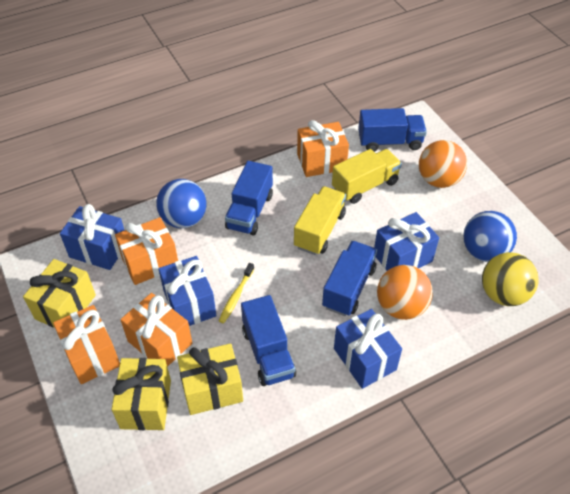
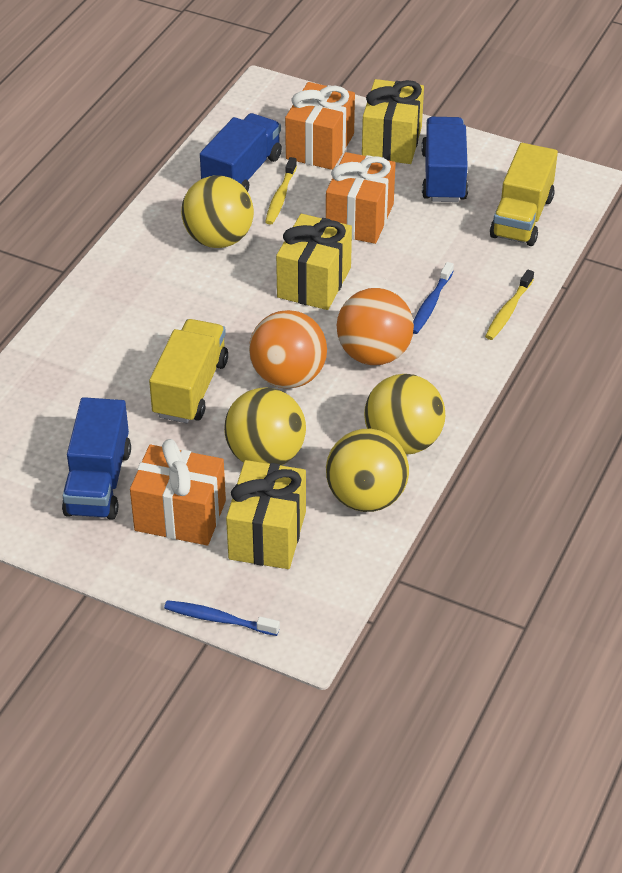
blue ball: 2 -> 0
blue gift: 4 -> 0
blue toothbrush: 0 -> 2
blue truck: 4 -> 3
orange gift: 4 -> 3
yellow ball: 1 -> 4
yellow toothbrush: 1 -> 2

